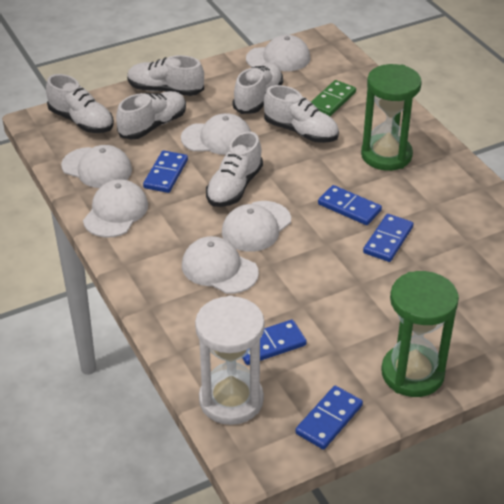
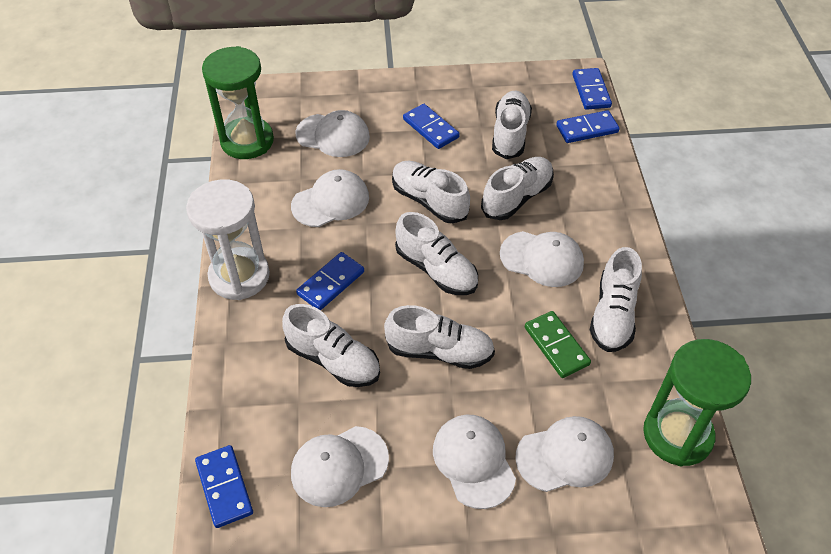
white shoe: 6 -> 7

